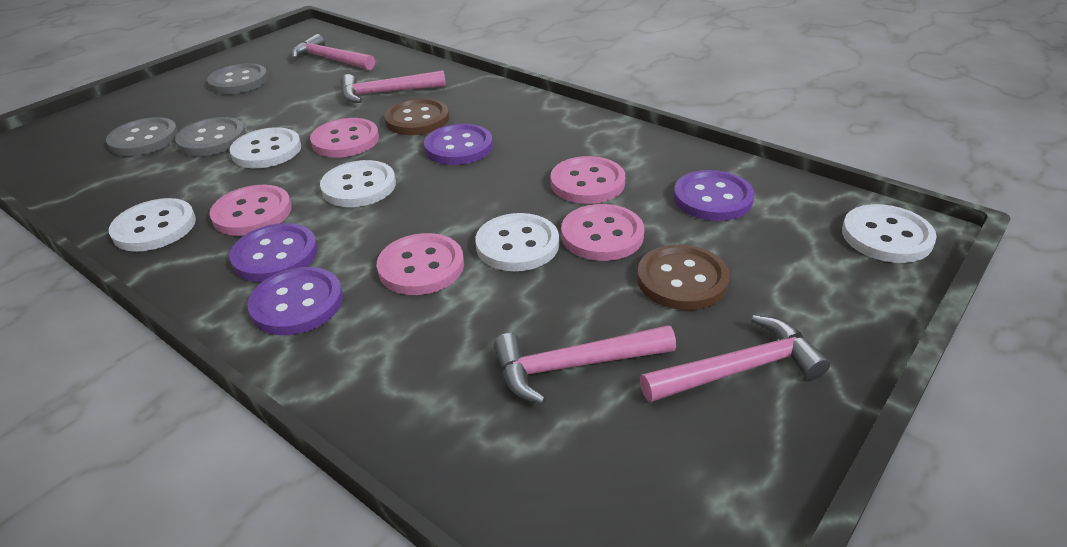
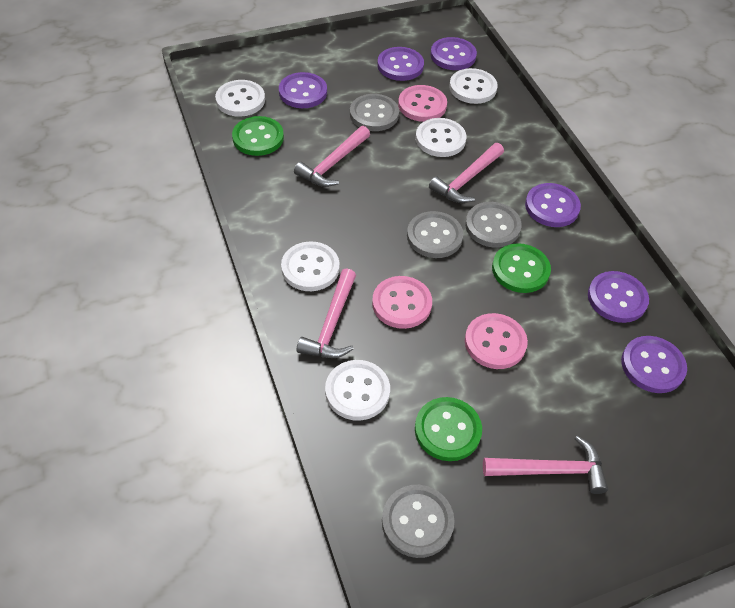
brown button: 2 -> 0
green button: 0 -> 3
grey button: 3 -> 4
pink button: 5 -> 3
purple button: 4 -> 6

